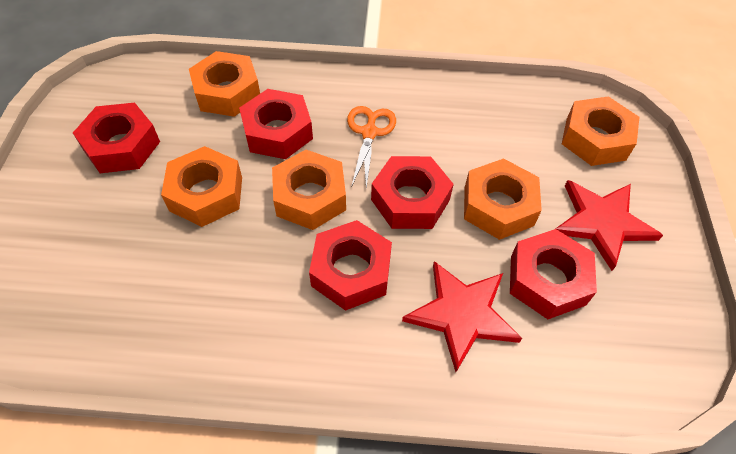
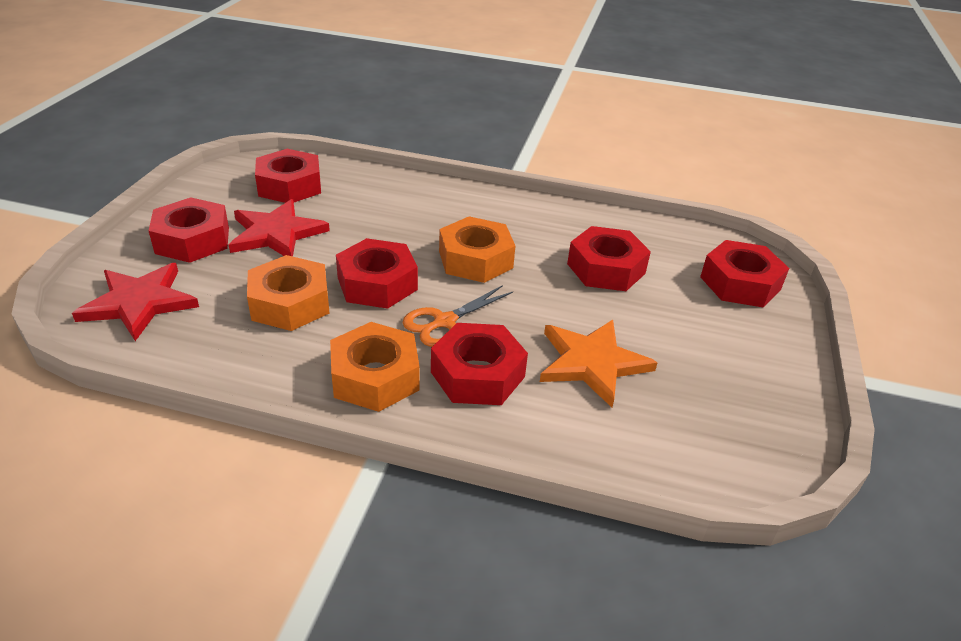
orange nut: 5 -> 3
orange star: 0 -> 1
red nut: 5 -> 6

